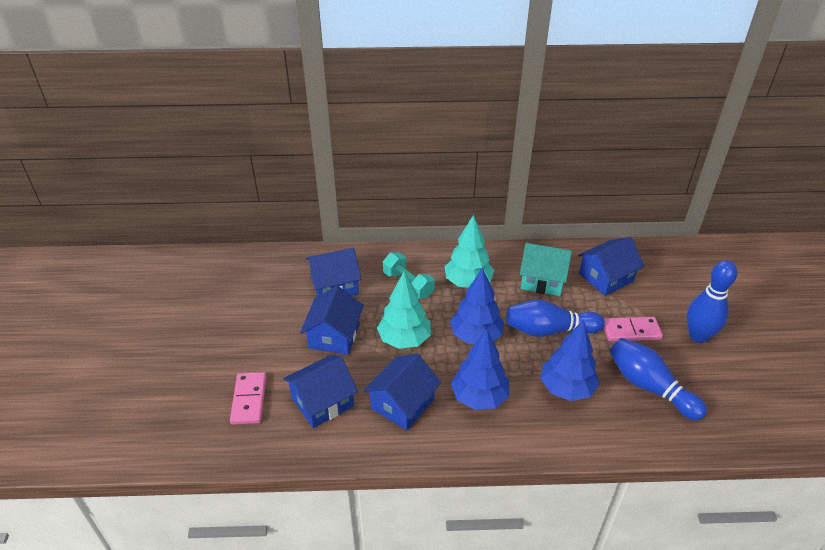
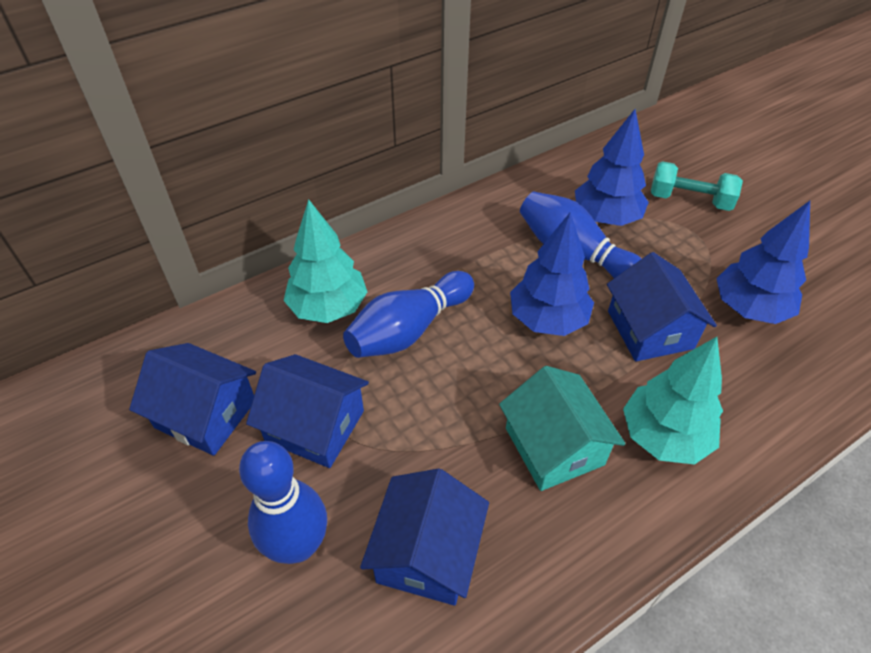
blue house: 5 -> 4
pink domino: 2 -> 0

